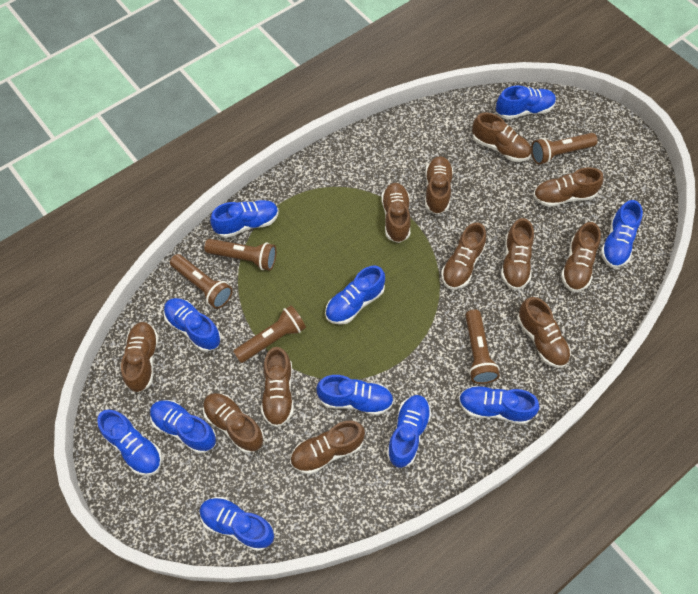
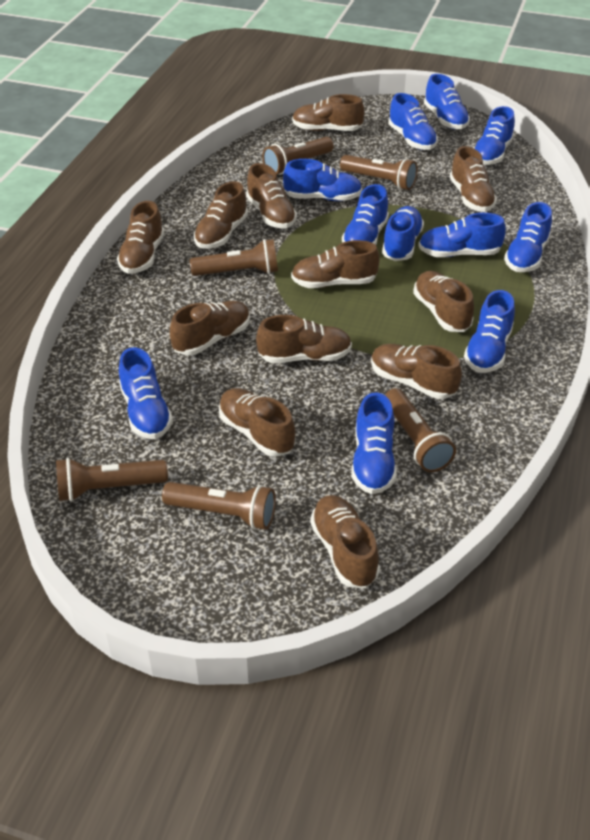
brown flashlight: 5 -> 6

